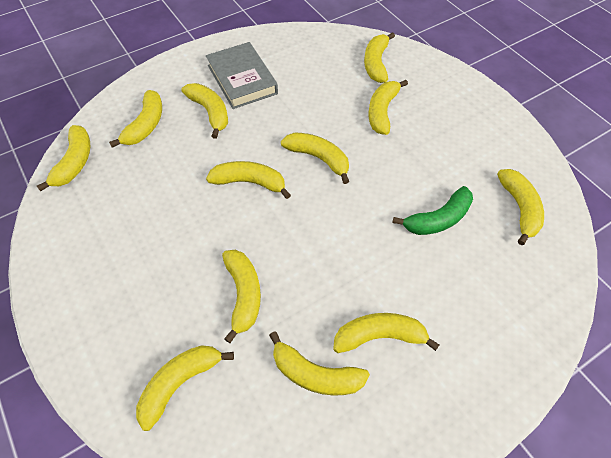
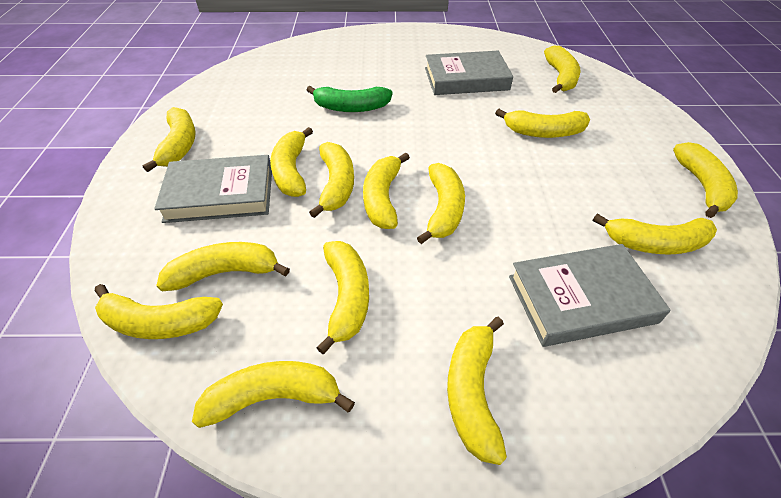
grey book: 1 -> 3
yellow banana: 12 -> 14

